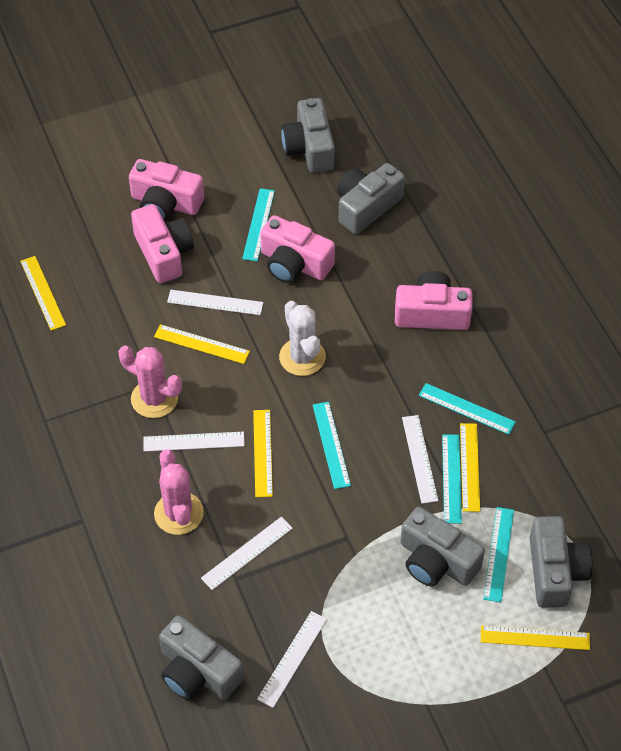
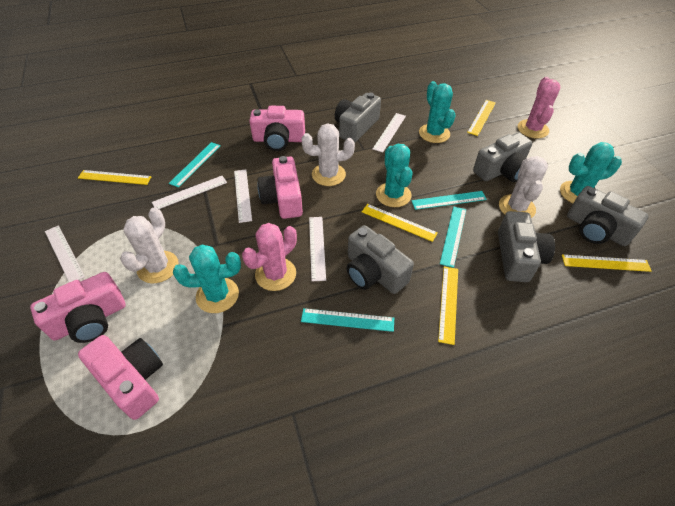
turquoise cactus: 0 -> 4
turquoise ruler: 5 -> 4
white cactus: 1 -> 3

